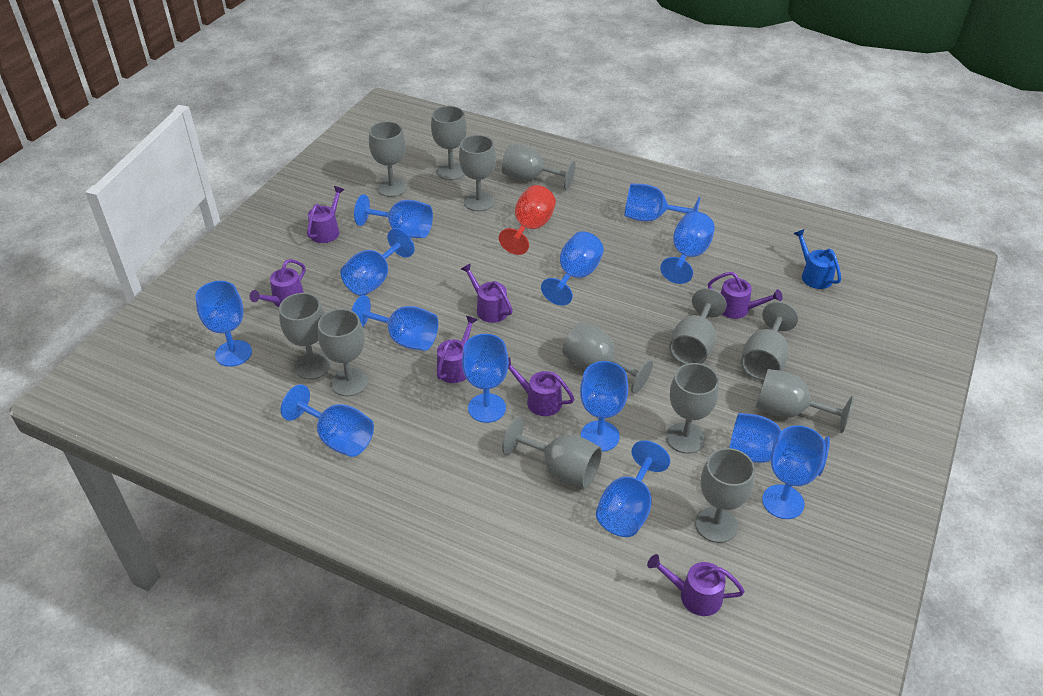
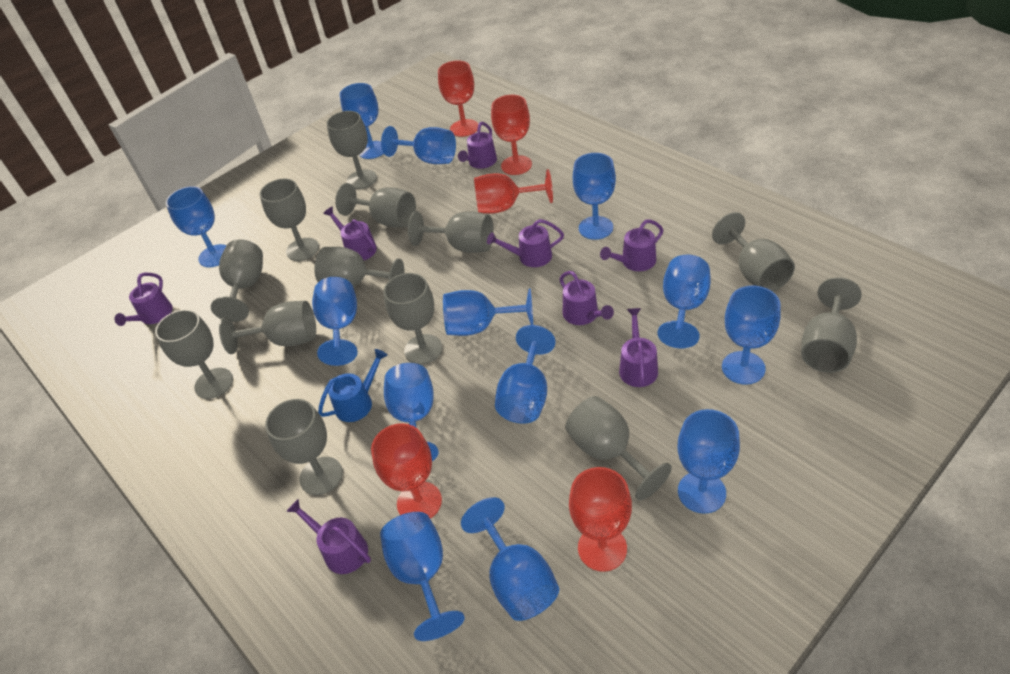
purple watering can: 7 -> 8
red goblet: 1 -> 5

